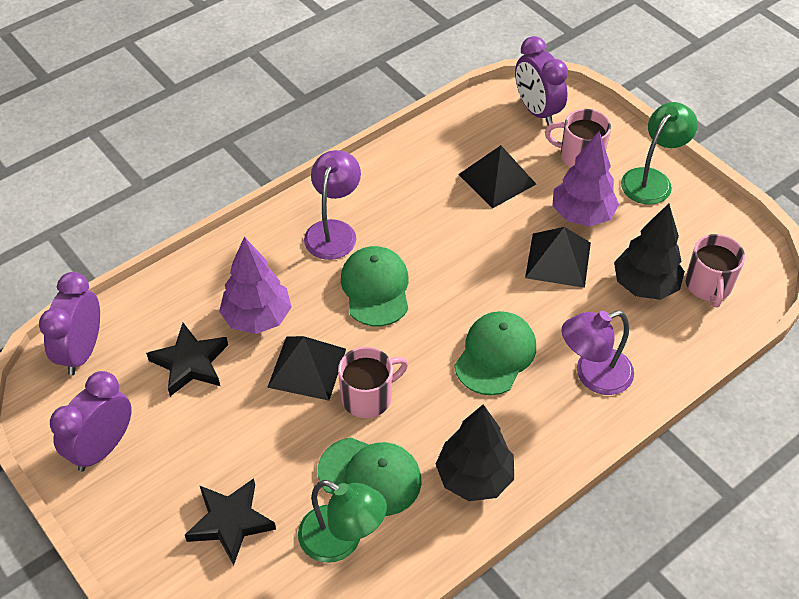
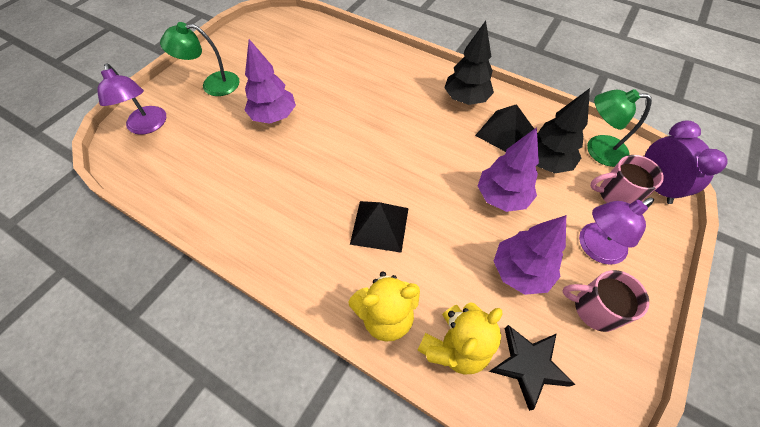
black pyramid: 3 -> 2
black star: 2 -> 1
green cap: 3 -> 0
pink mug: 3 -> 2
purple clock: 3 -> 1
purple tree: 2 -> 3
yellow teddy bear: 0 -> 2

